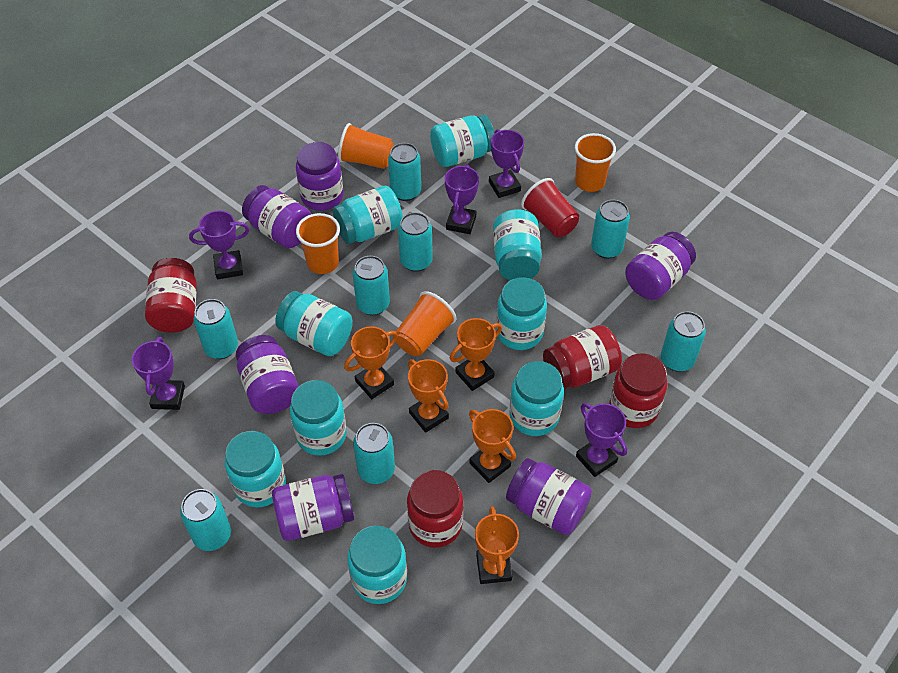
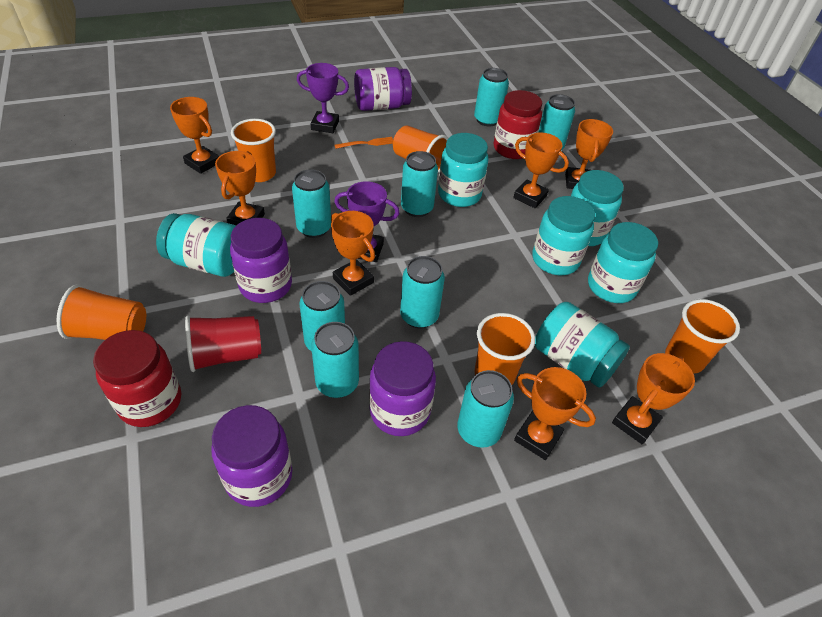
orange cup: 4 -> 5
orange fork: 0 -> 1
orange trophy: 5 -> 7
purple jar: 6 -> 4
purple trophy: 5 -> 2
red jar: 4 -> 2
turquoise jar: 9 -> 6

